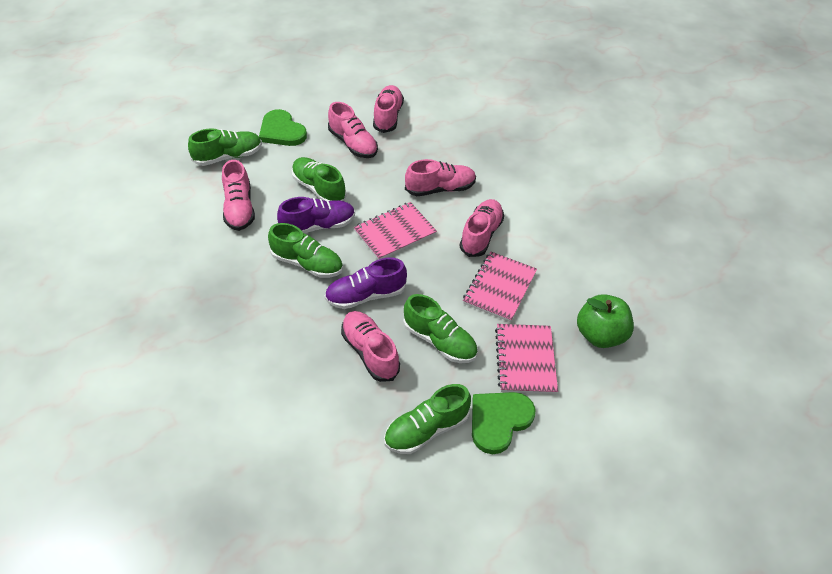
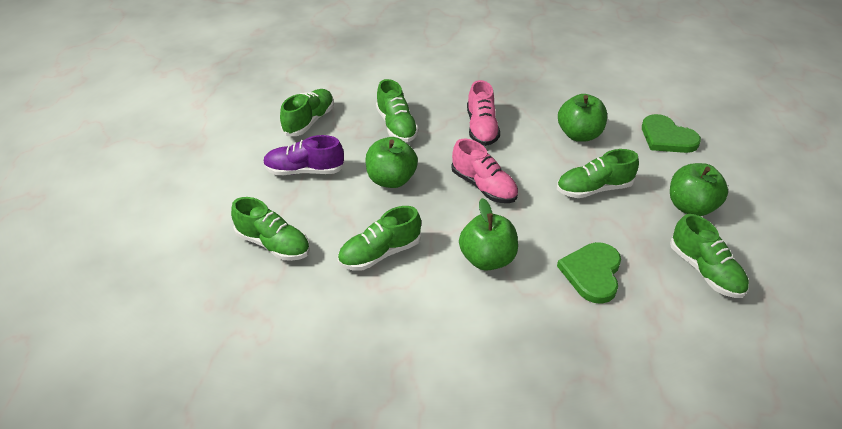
green apple: 1 -> 4
green shoe: 5 -> 6
pink notebook: 3 -> 0
pink shoe: 6 -> 2
purple shoe: 2 -> 1

